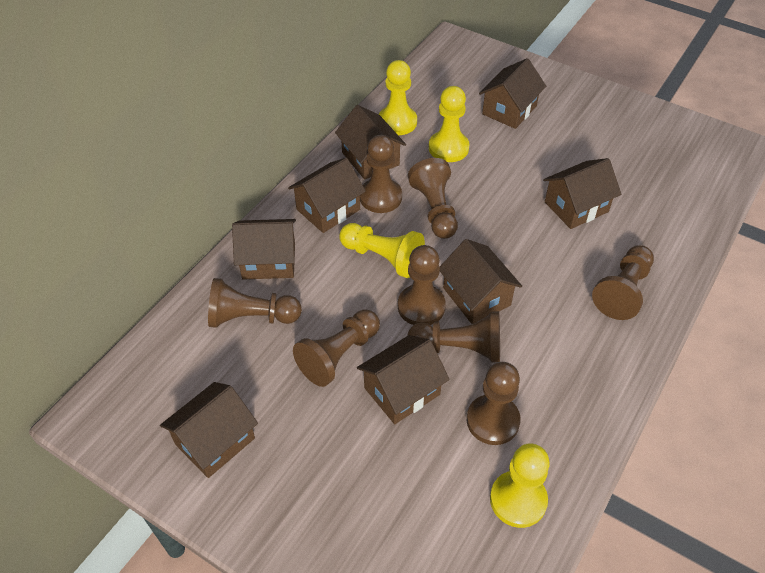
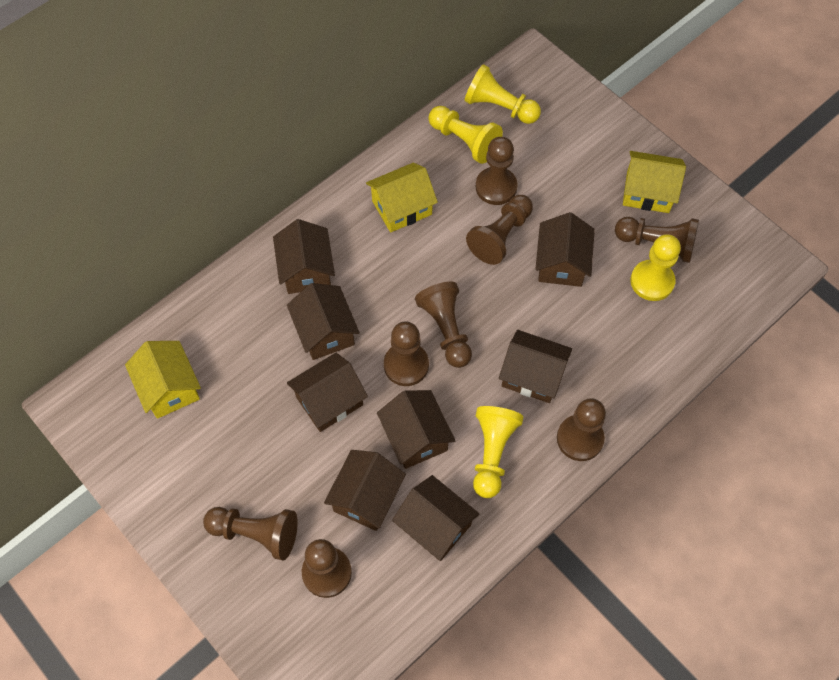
yellow house: 0 -> 3

